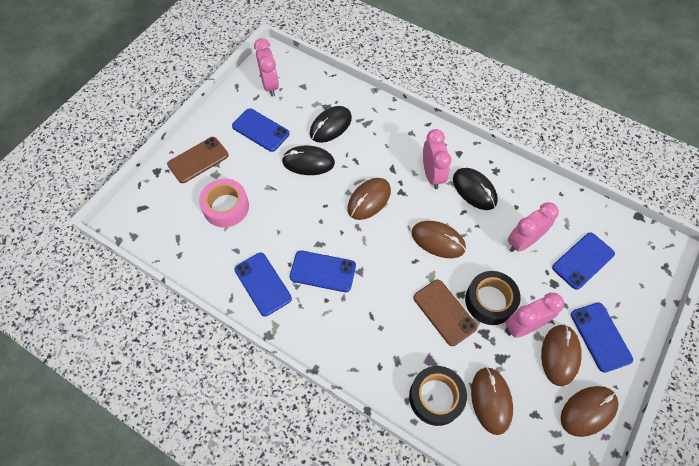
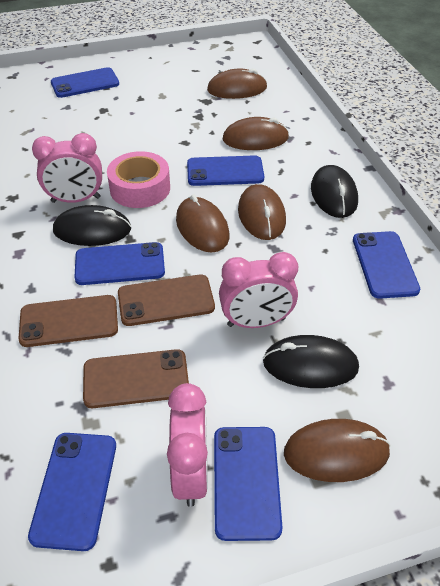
black tape: 2 -> 0
blue phone: 5 -> 6
brown phone: 2 -> 3
pink clock: 4 -> 3

